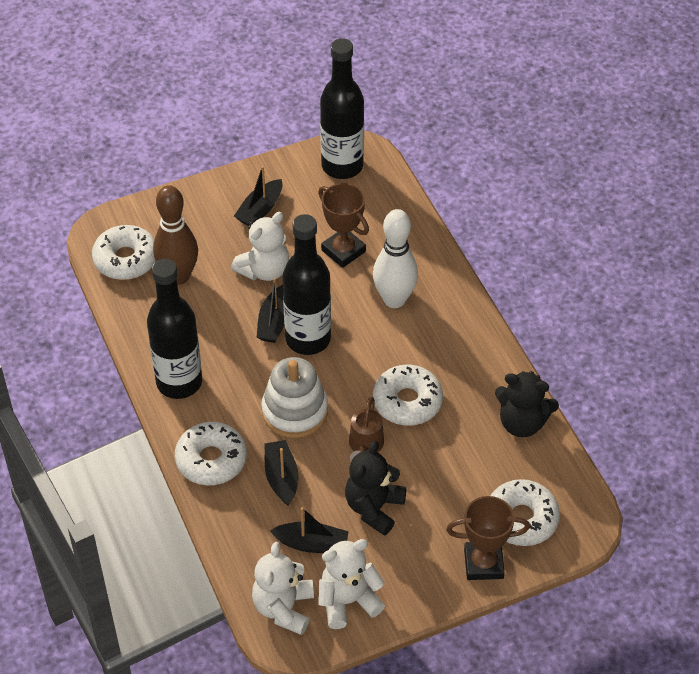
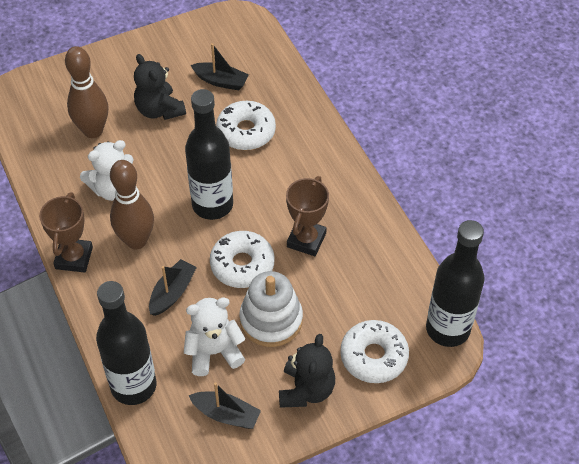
black boat: 4 -> 3
brown bowling pin: 1 -> 2
brown watering can: 1 -> 0
white bowling pin: 1 -> 0
white donut: 4 -> 3
white teddy bear: 3 -> 2

